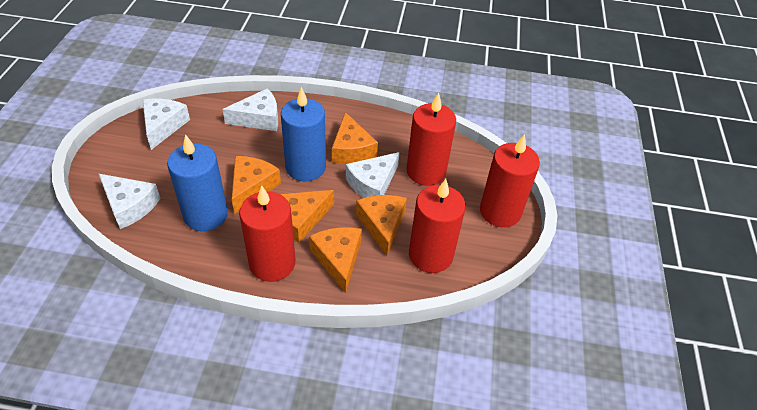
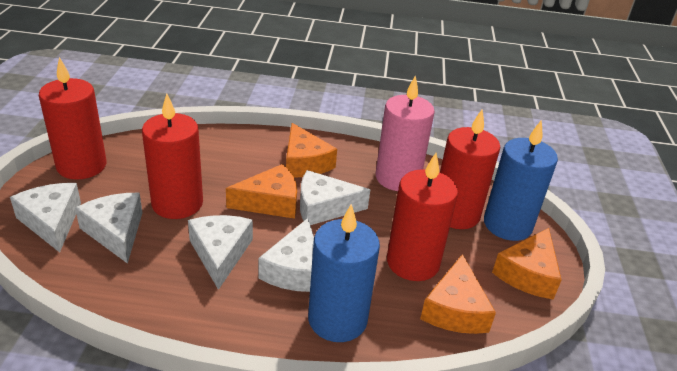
orange cheese: 5 -> 4
pink candle: 0 -> 1
white cheese: 4 -> 5

